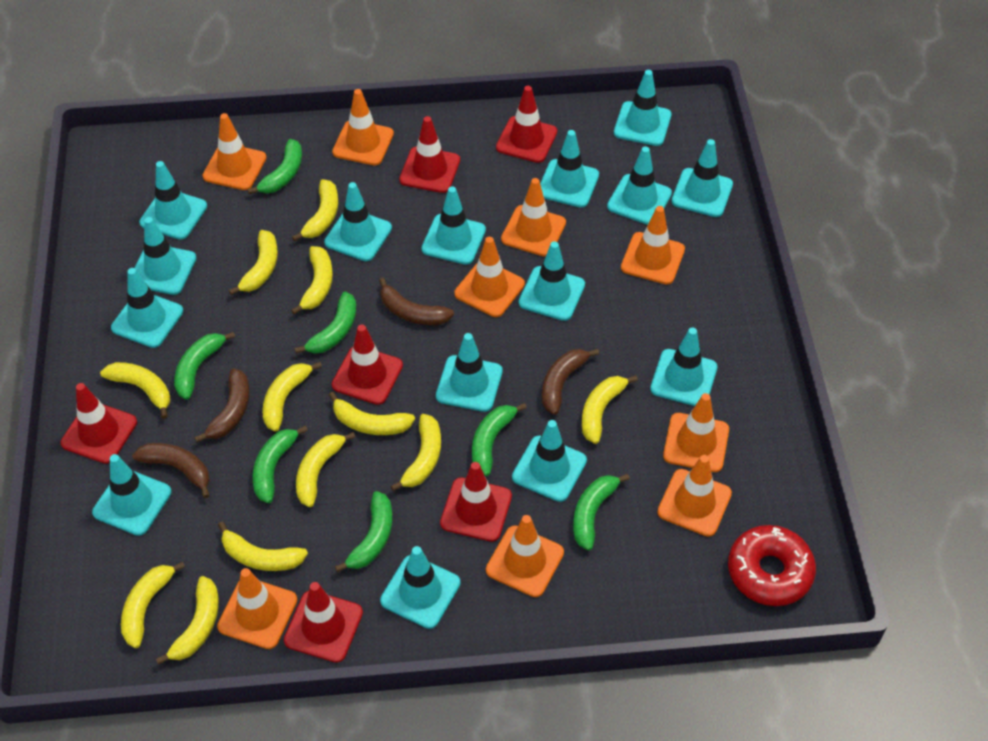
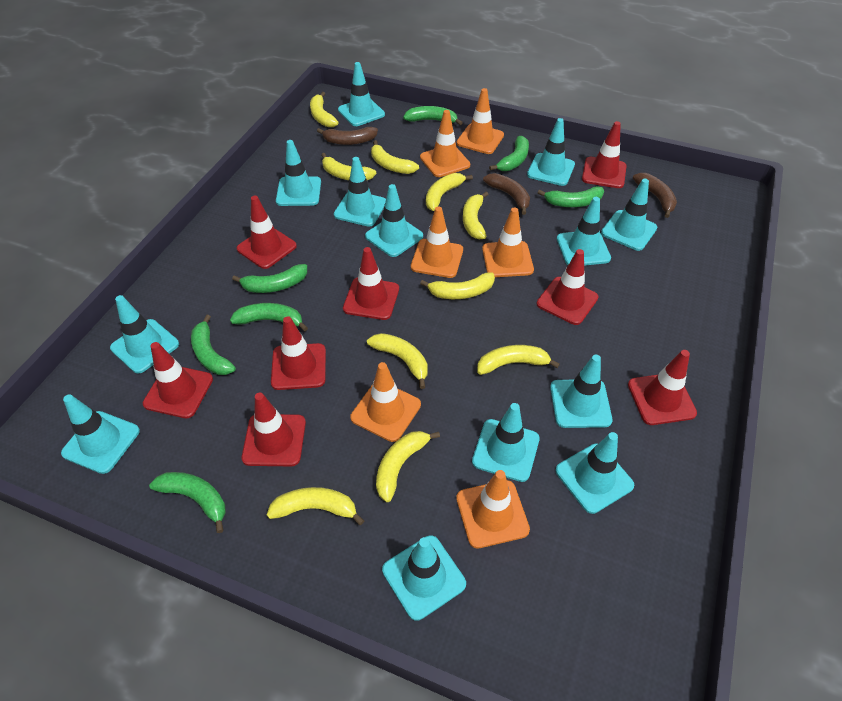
brown banana: 4 -> 3
orange traffic cone: 9 -> 6
red donut: 1 -> 0
red traffic cone: 6 -> 8
turquoise traffic cone: 15 -> 13
yellow banana: 12 -> 10

